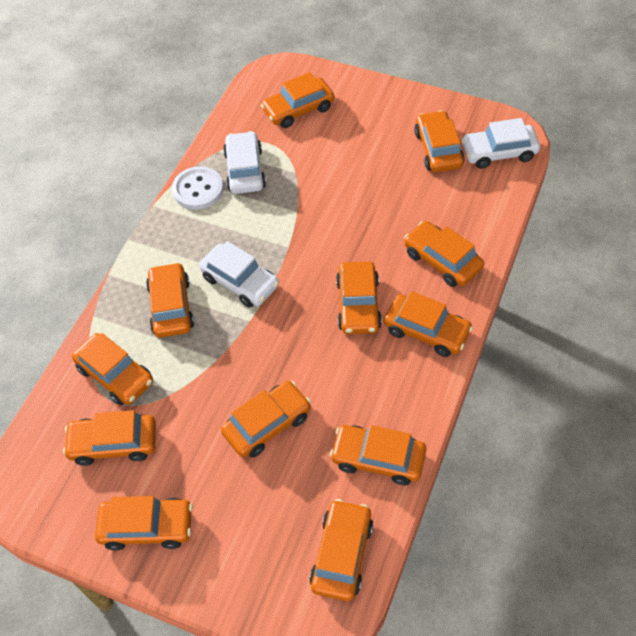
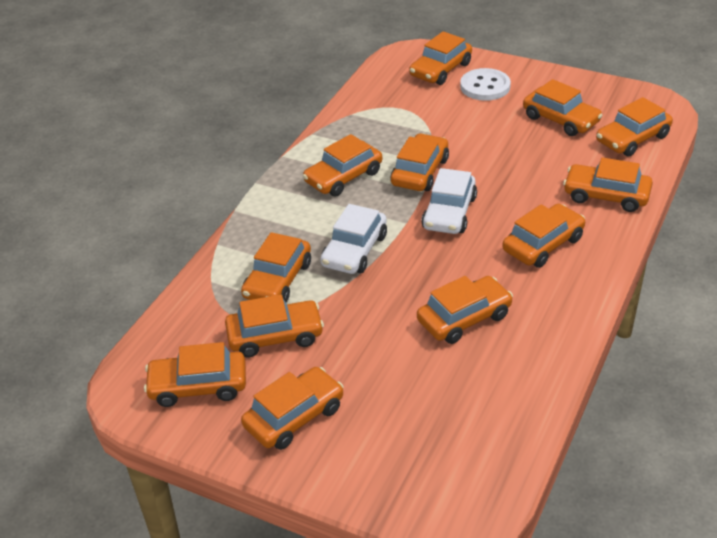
white car: 3 -> 2

